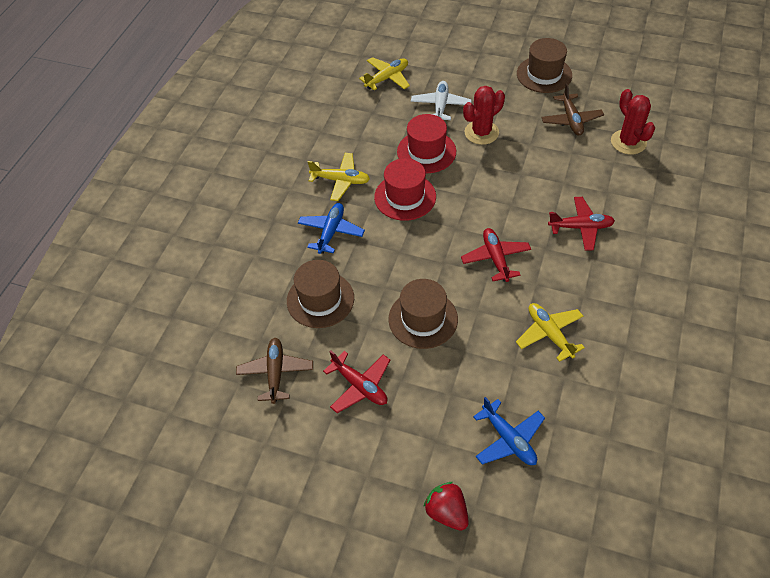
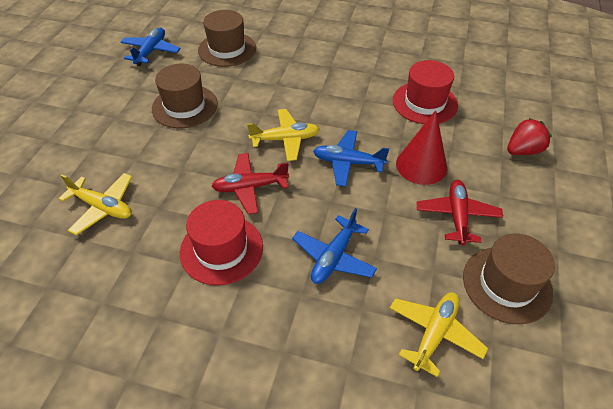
blue plane: 2 -> 3
brown plane: 2 -> 0
red cactus: 2 -> 0
red cone: 0 -> 1
red plane: 3 -> 2
white plane: 1 -> 0

